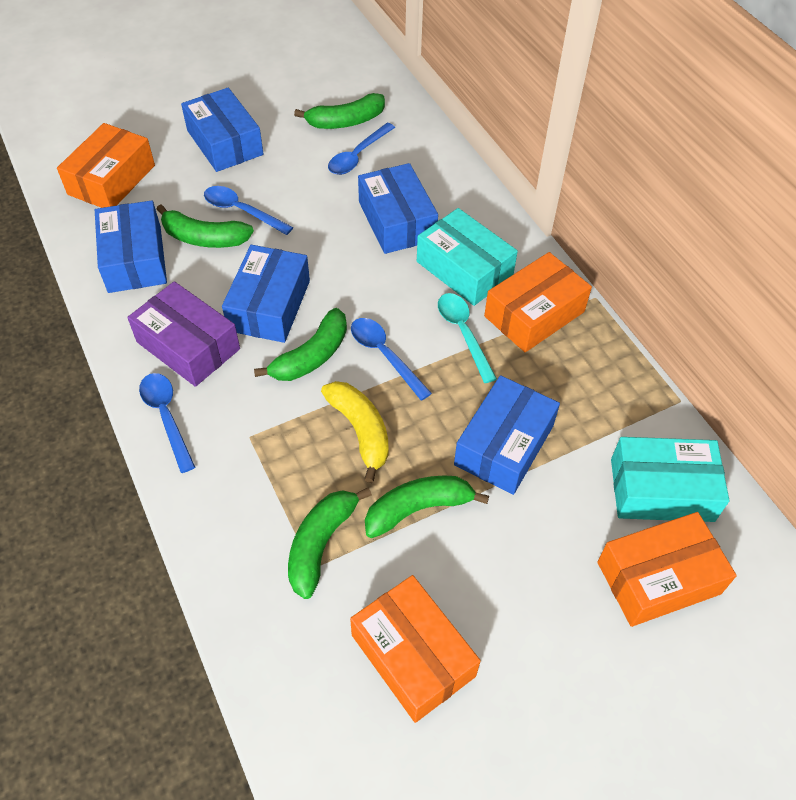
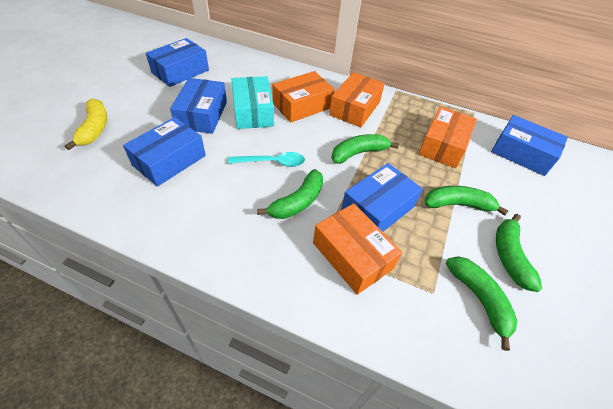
blue spoon: 4 -> 0
purple box: 1 -> 0
turquoise box: 2 -> 1

